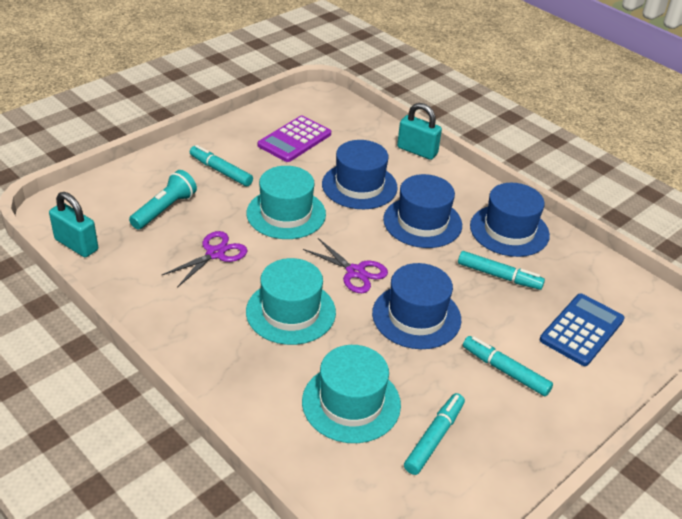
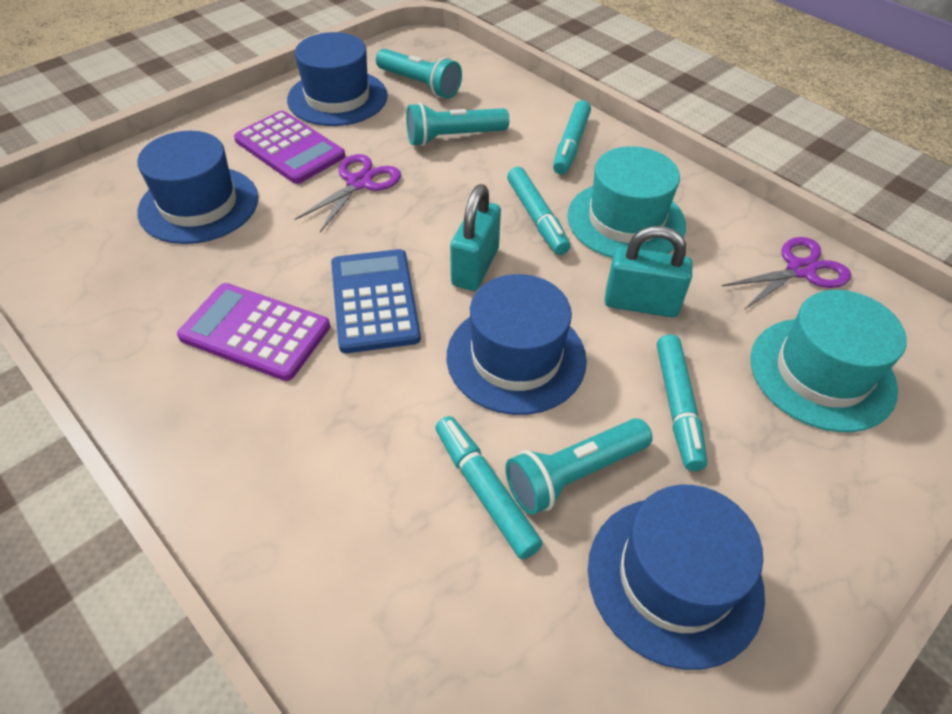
purple calculator: 1 -> 2
turquoise flashlight: 1 -> 3
turquoise hat: 3 -> 2

